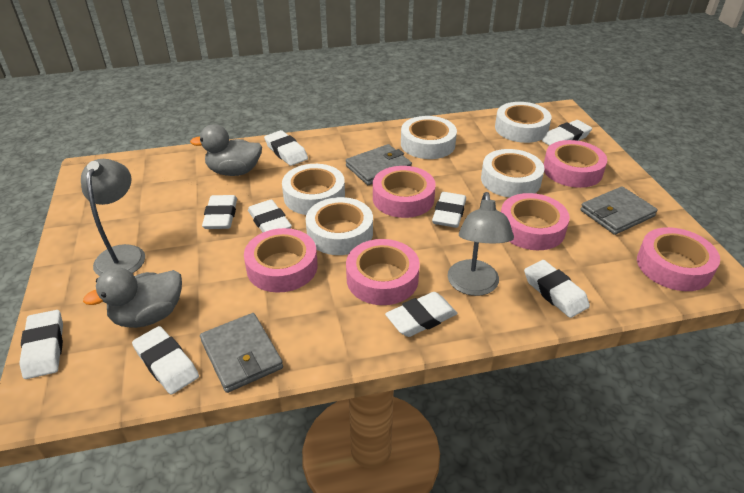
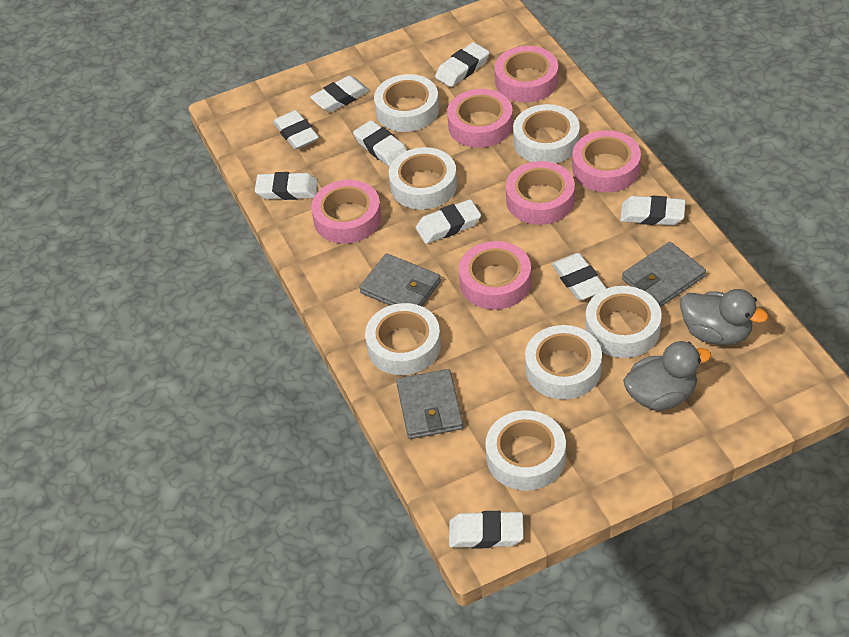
grey lamp: 2 -> 0
white tape: 5 -> 7

